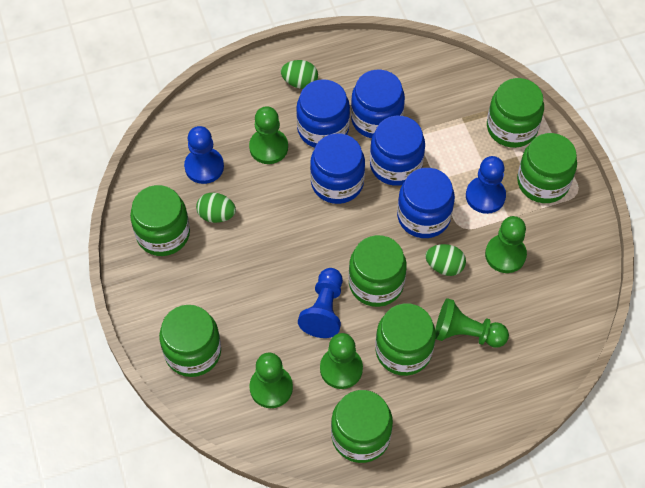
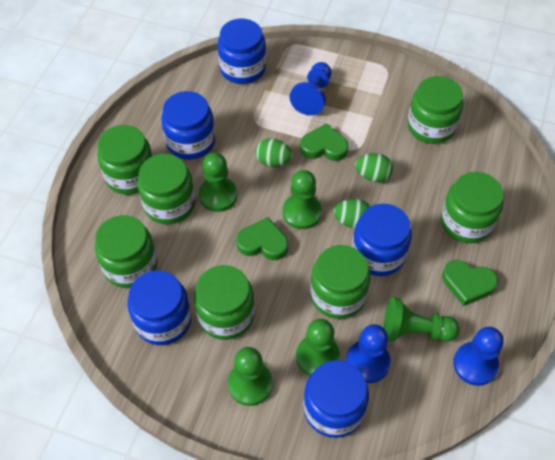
green heart: 0 -> 3

